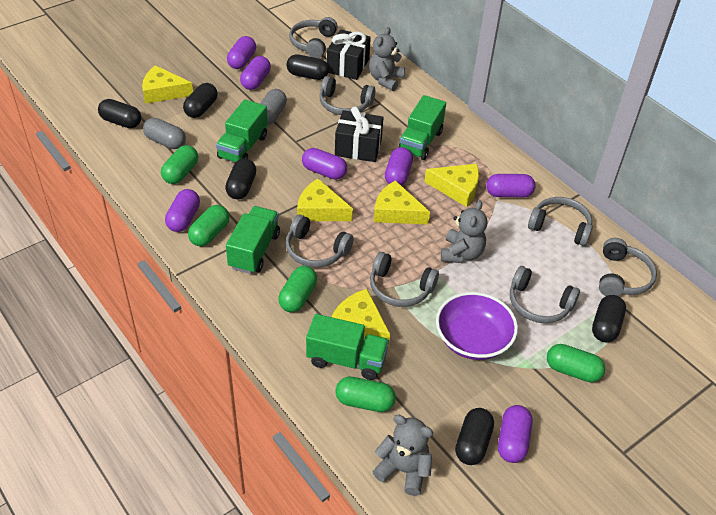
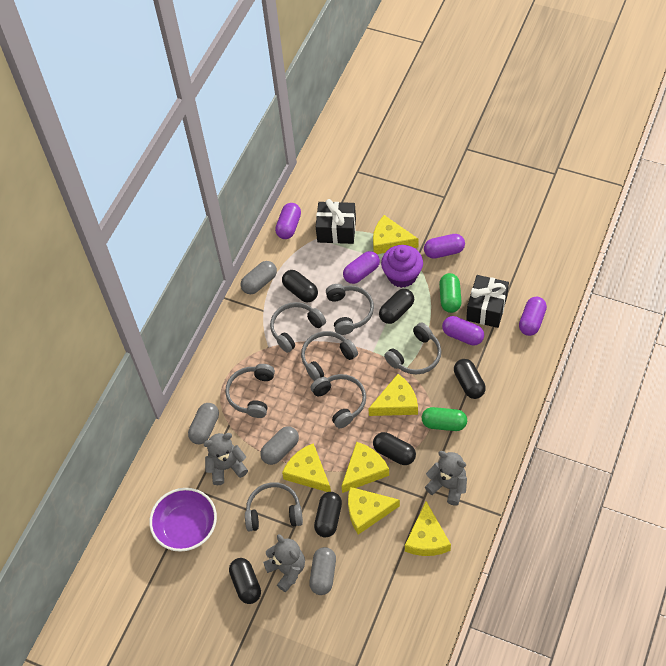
green capsule: 5 -> 2
green truck: 4 -> 0
grey capsule: 2 -> 4
purple capsule: 7 -> 5
purple cupcake: 0 -> 1
yellow cheese: 5 -> 6

